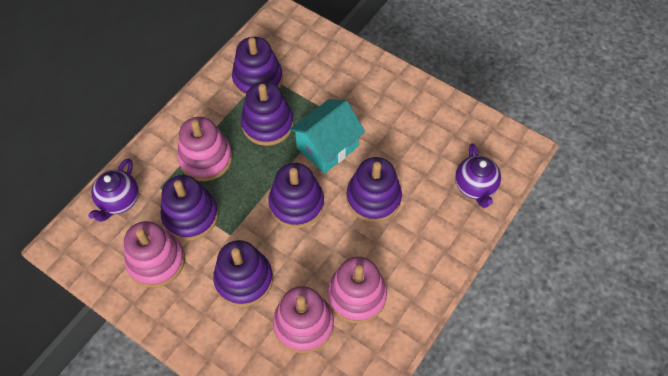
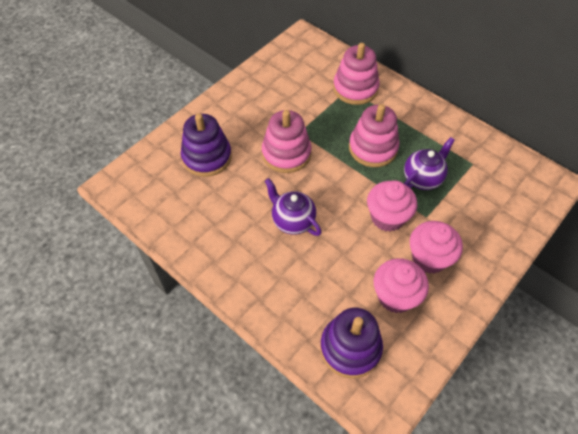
pink cupcake: 0 -> 3
pink stacking toy: 4 -> 3
purple stacking toy: 6 -> 2
turquoise house: 1 -> 0

